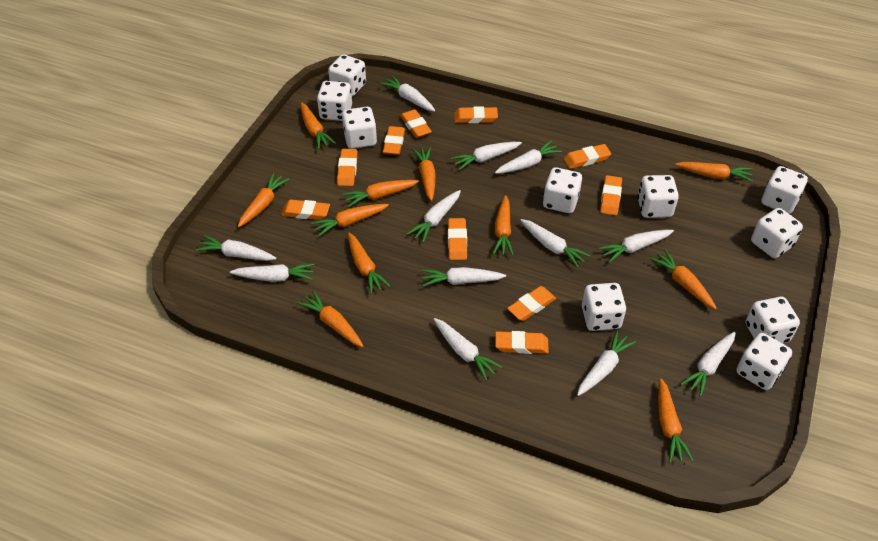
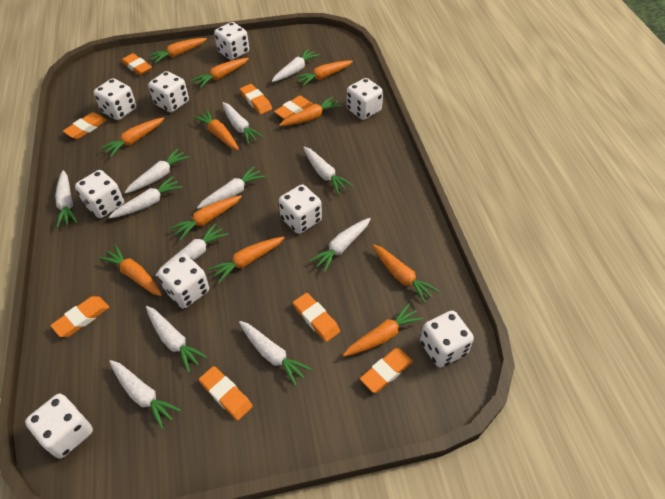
orange eraser: 10 -> 8
white dice: 10 -> 9

